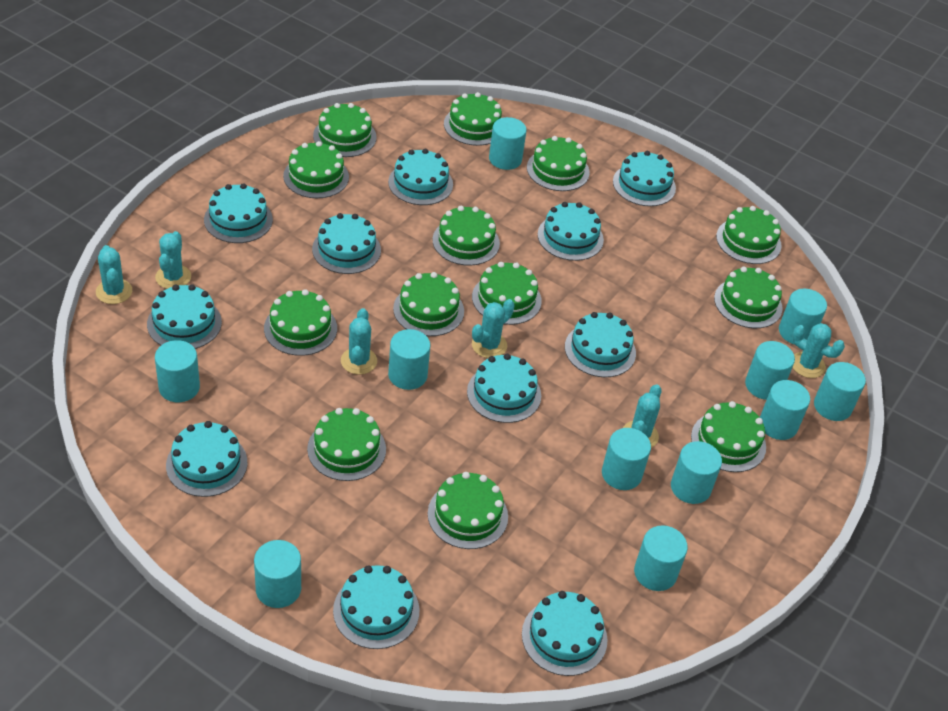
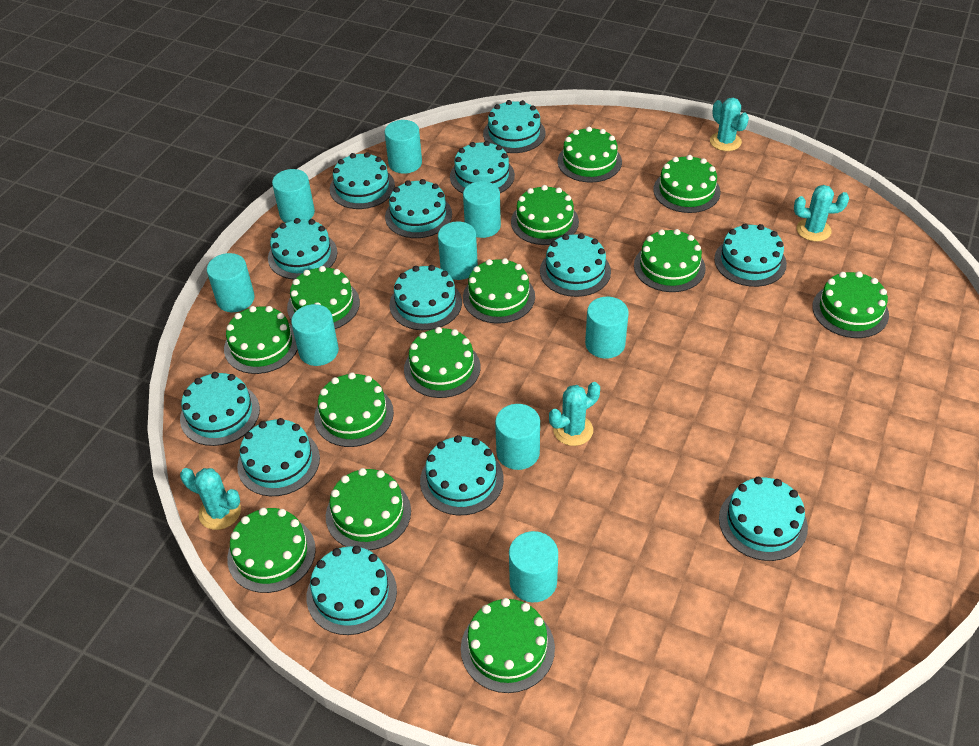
turquoise cactus: 6 -> 4
turquoise cake: 11 -> 13
turquoise cylinder: 11 -> 9

